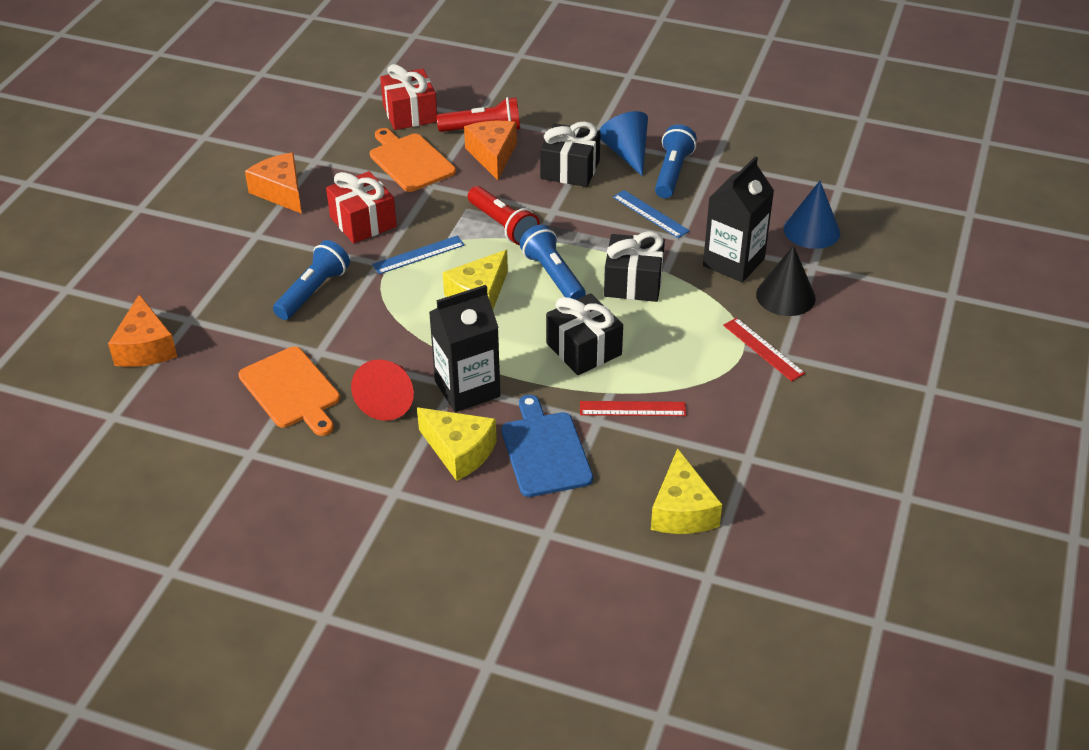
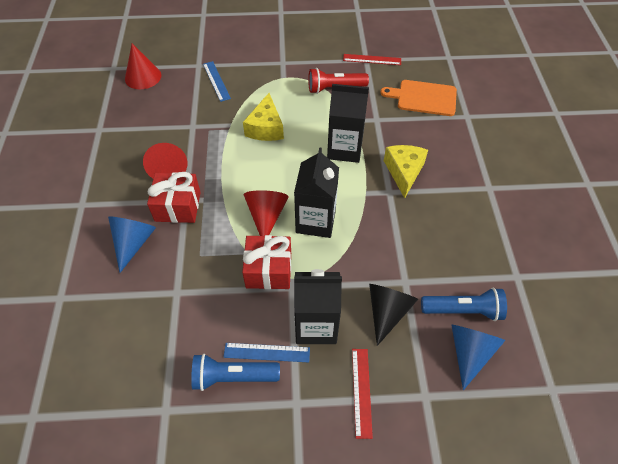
black carton: 2 -> 3
black gift: 3 -> 0
blue cutting board: 1 -> 0
blue flashlight: 3 -> 2
orange cheese: 3 -> 0
orange cutting board: 2 -> 1
red cone: 1 -> 3
red flashlight: 2 -> 1
yellow cheese: 3 -> 2

